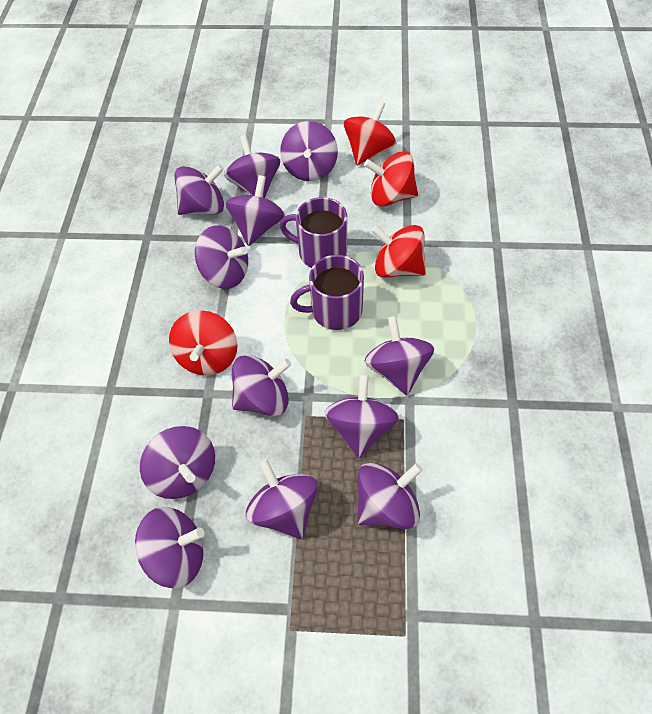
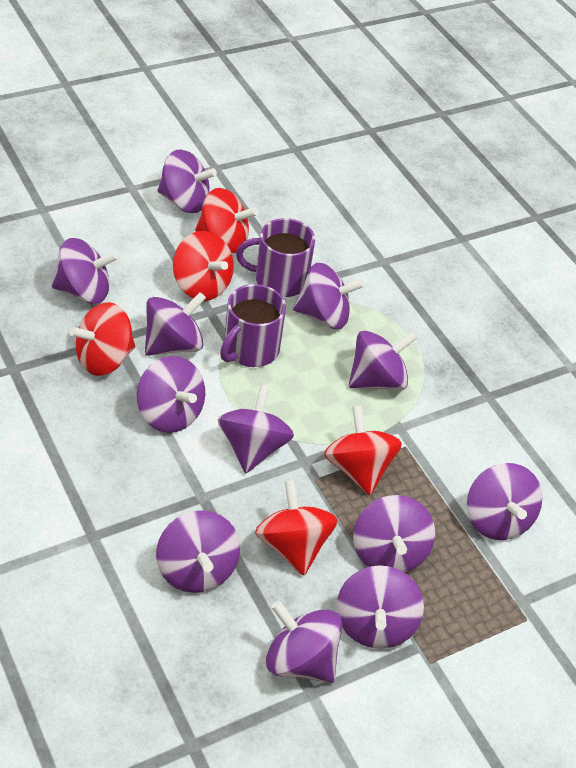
red spinning top: 4 -> 5

